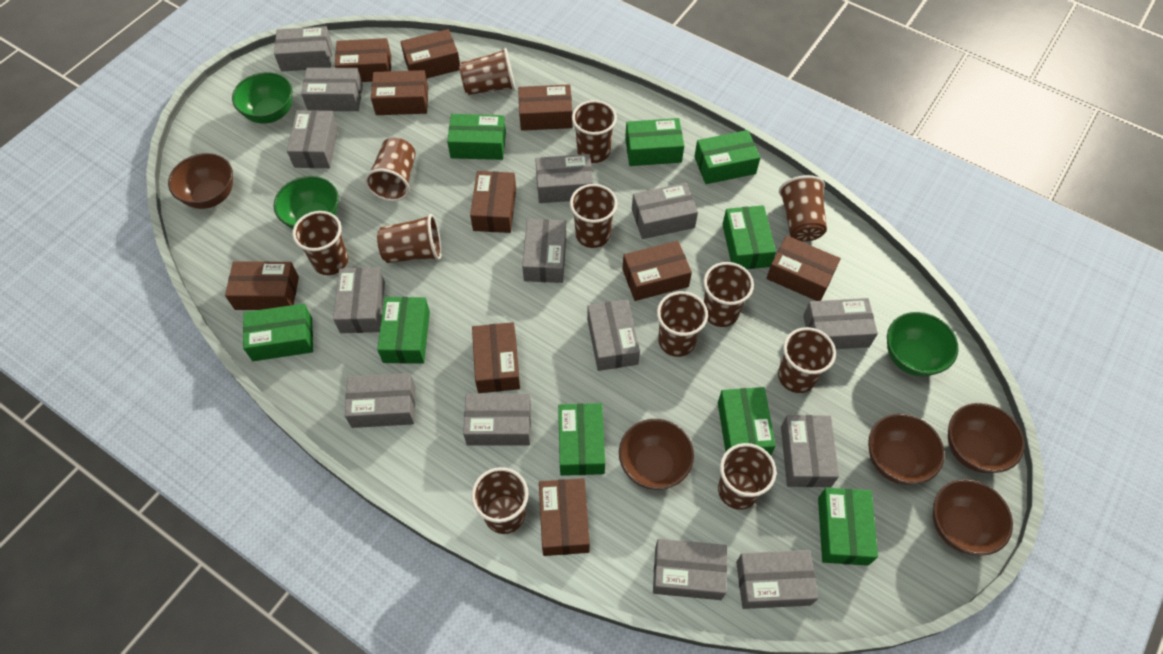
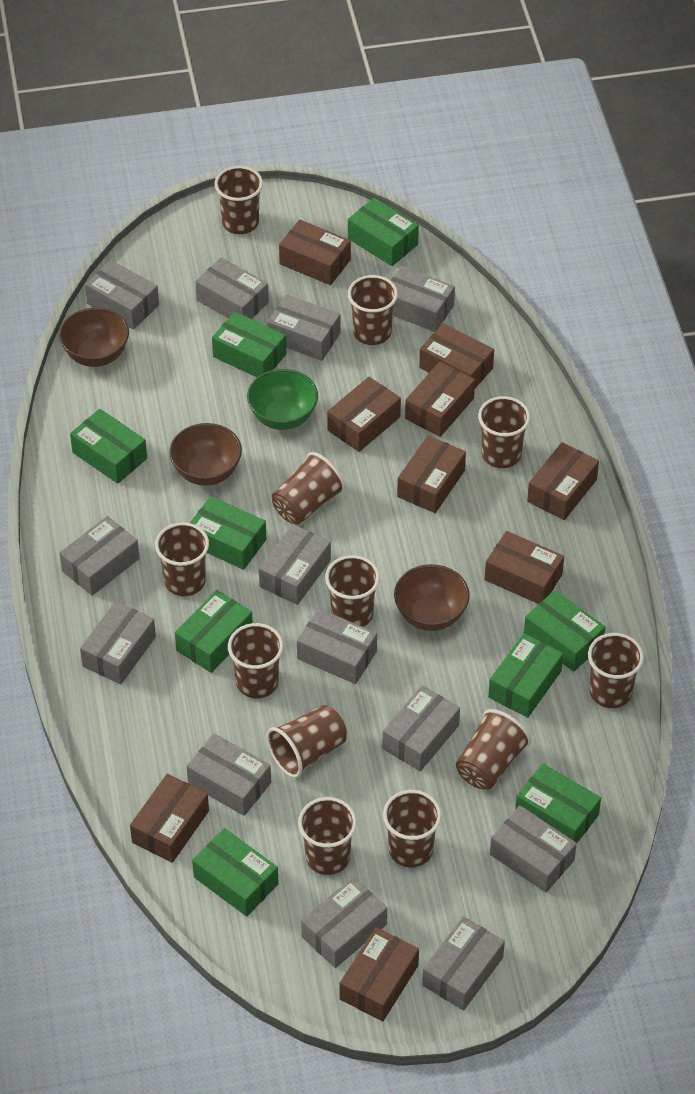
brown bowl: 5 -> 3
brown box: 10 -> 9
green bowl: 3 -> 1
grey box: 14 -> 13

